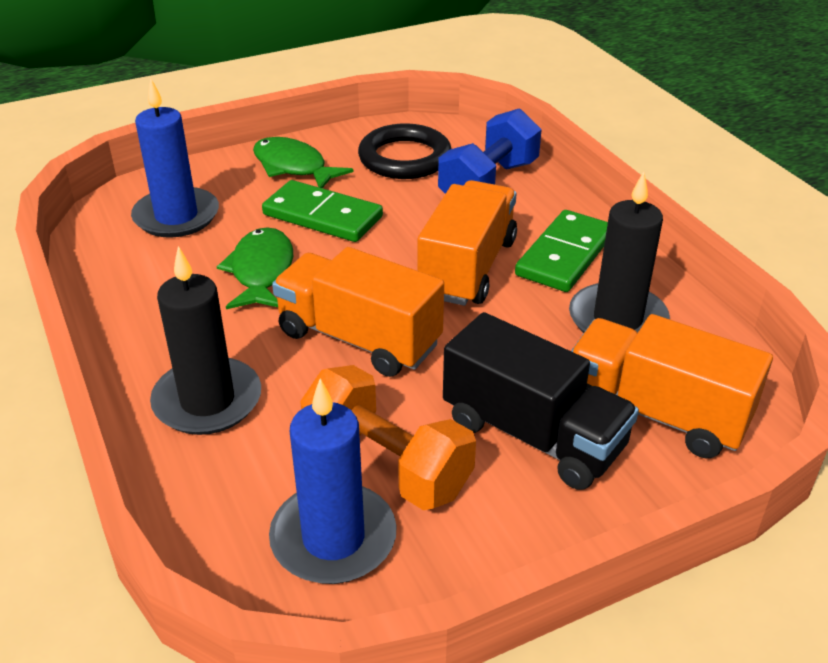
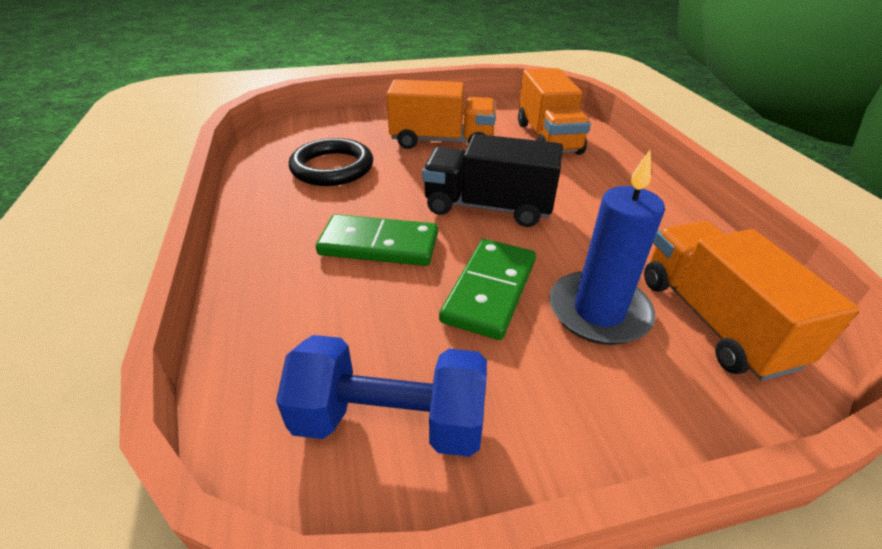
black candle: 2 -> 0
blue candle: 2 -> 1
green fish: 2 -> 0
orange dumbbell: 1 -> 0

